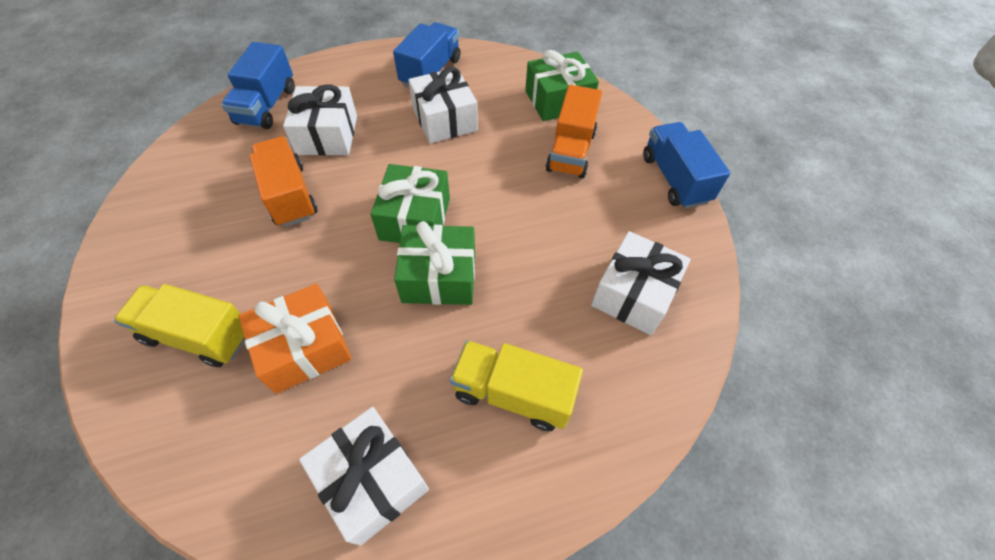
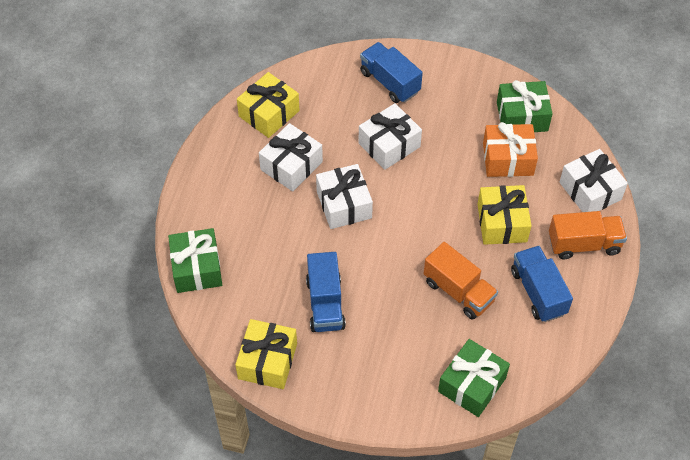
yellow gift: 0 -> 3
yellow truck: 2 -> 0

